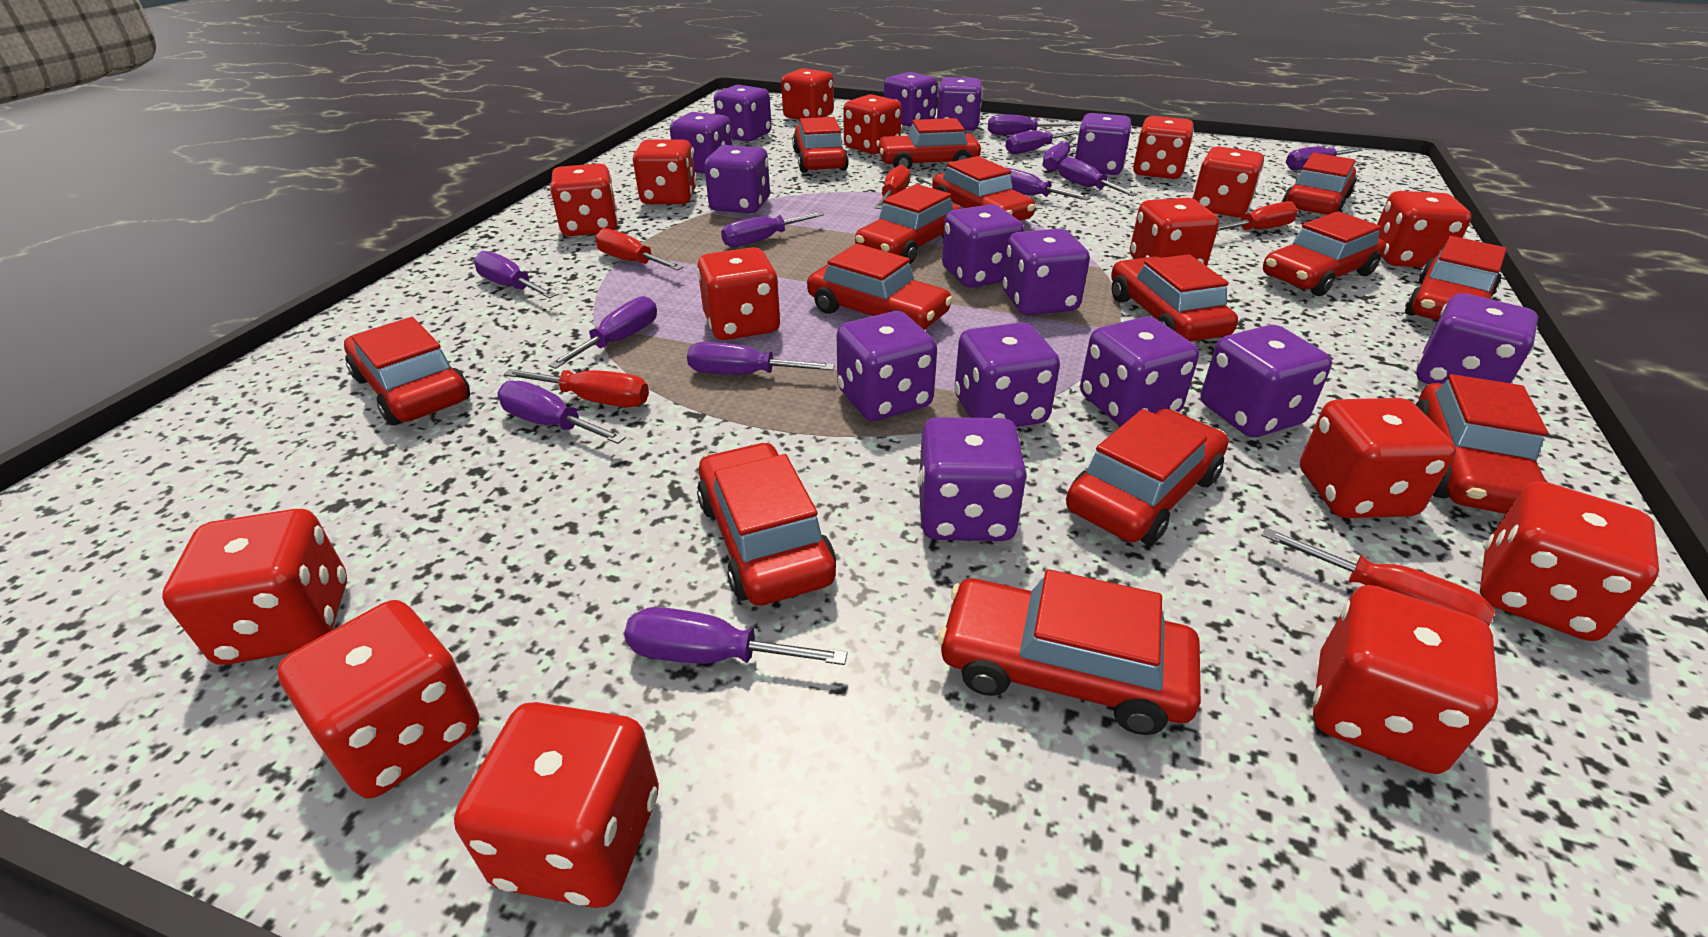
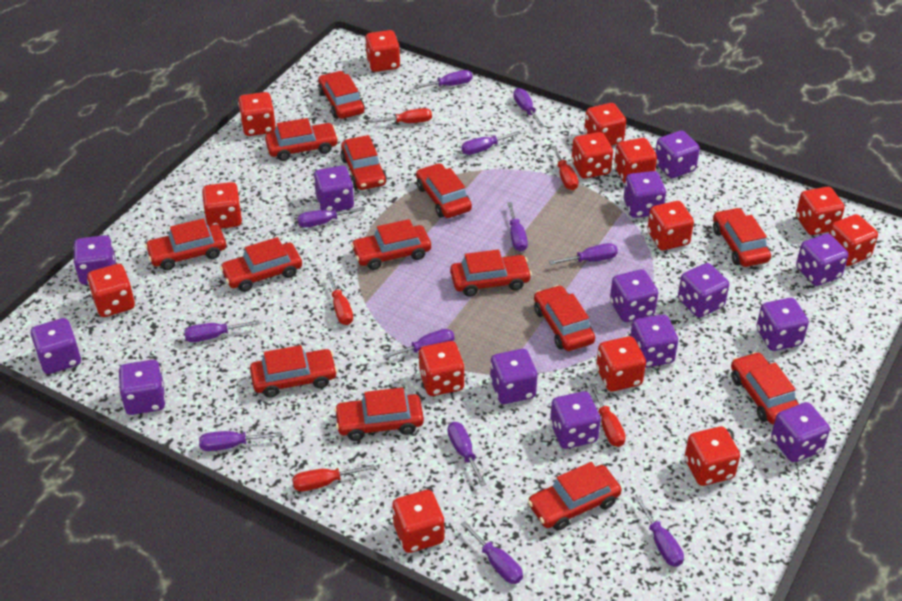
red dice: 15 -> 14

